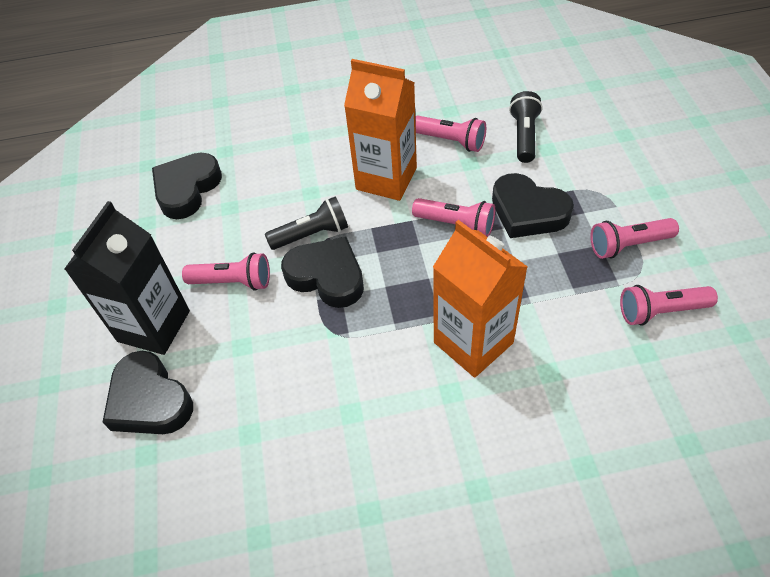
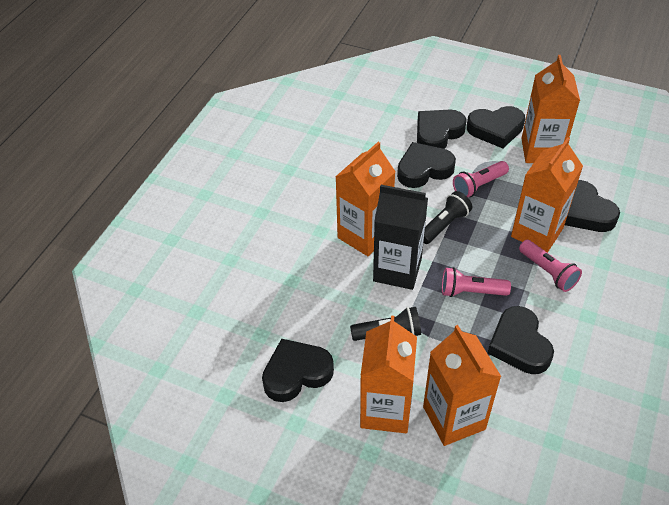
black heart: 4 -> 6
orange carton: 2 -> 5
pink flashlight: 5 -> 3

